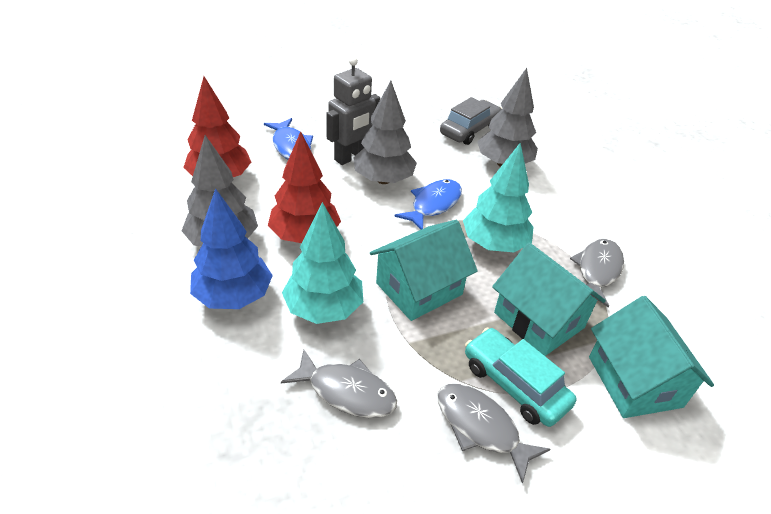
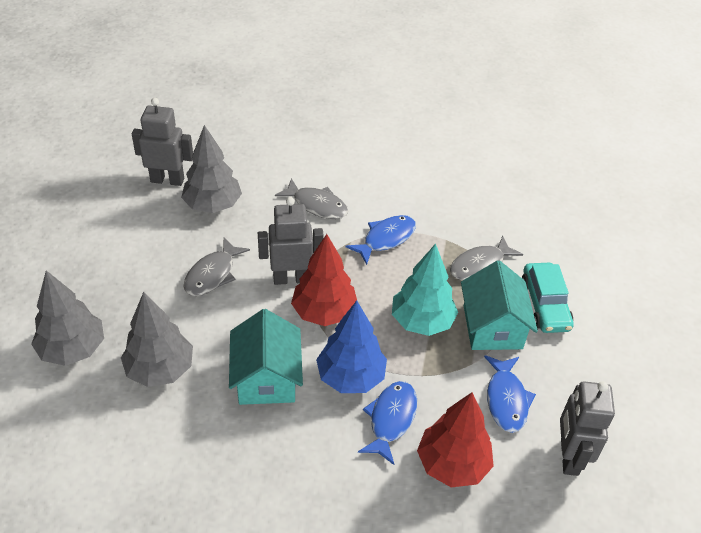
blue fish: 2 -> 3
grey car: 1 -> 0
grey robot: 1 -> 3
turquoise house: 3 -> 2
turquoise tree: 2 -> 1

